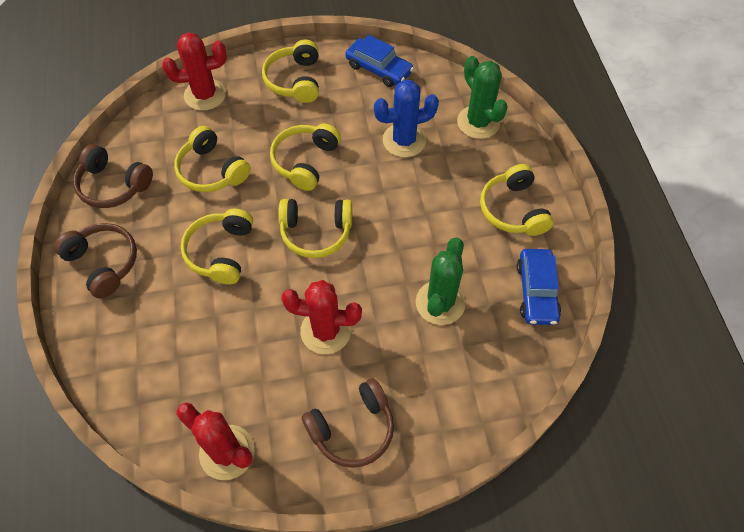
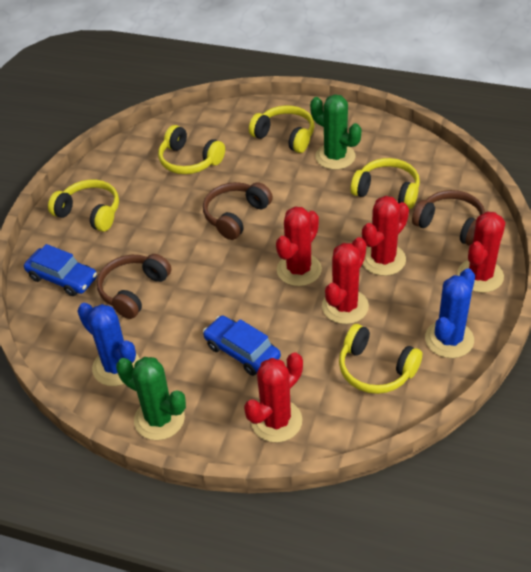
blue cactus: 1 -> 2
red cactus: 3 -> 5
yellow headphones: 6 -> 5

